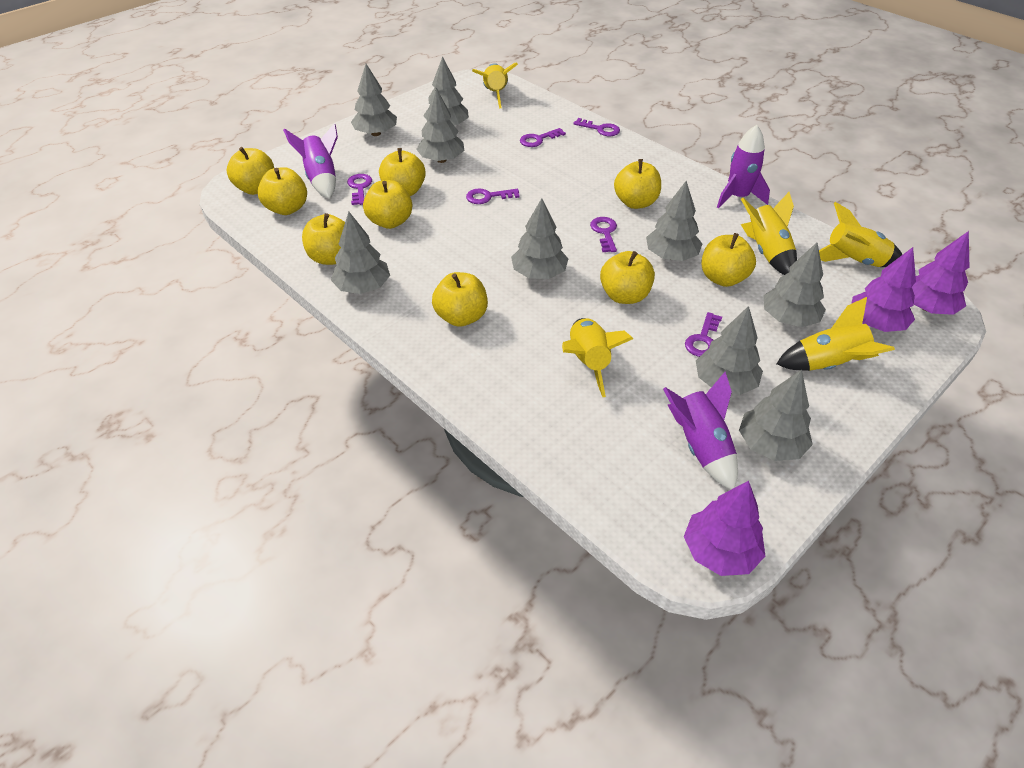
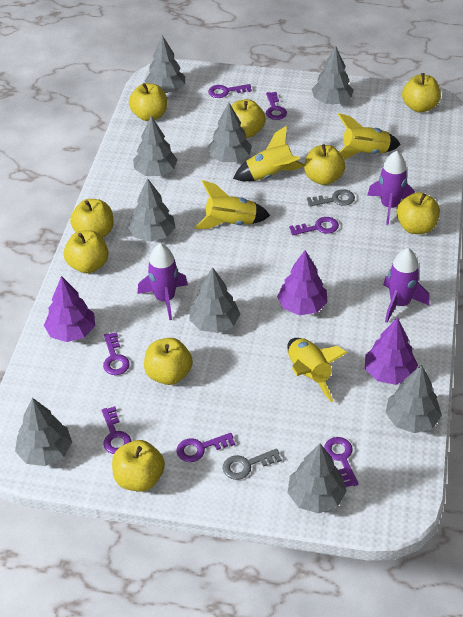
grey key: 0 -> 2
purple key: 6 -> 7
yellow rocket: 5 -> 4

